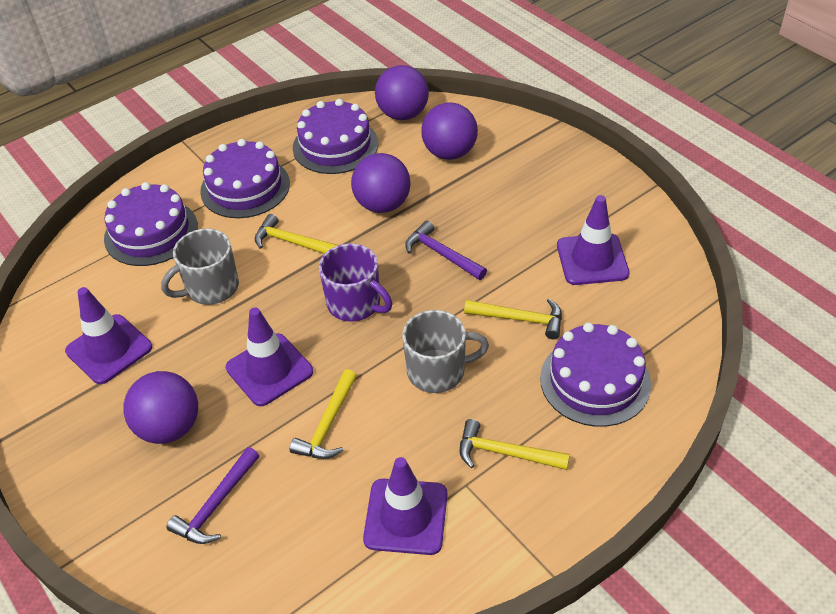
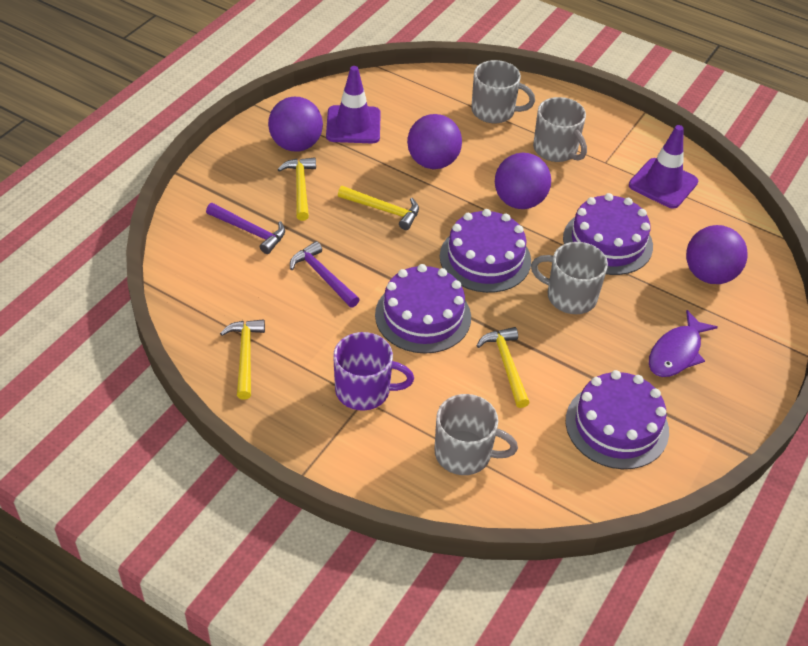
grey mug: 2 -> 4
purple fish: 0 -> 1
purple traffic cone: 4 -> 2

